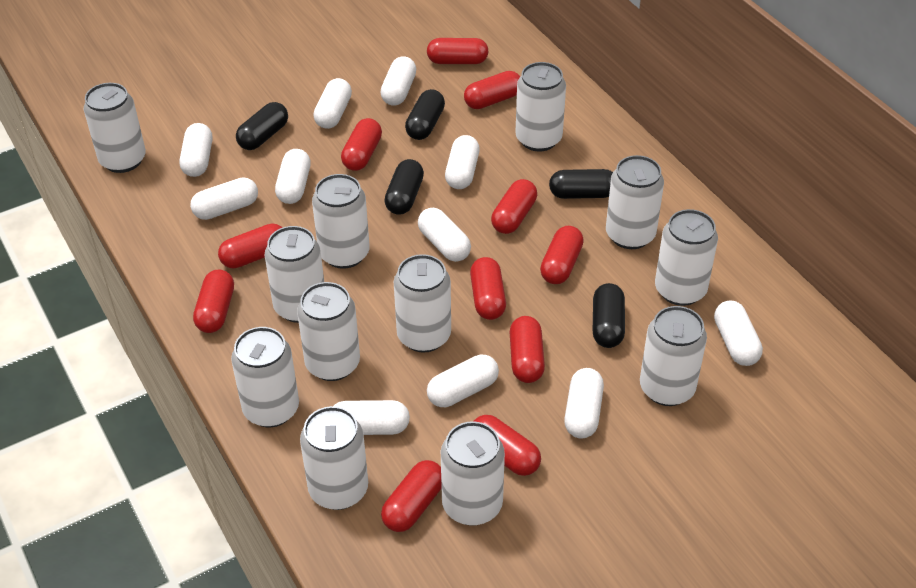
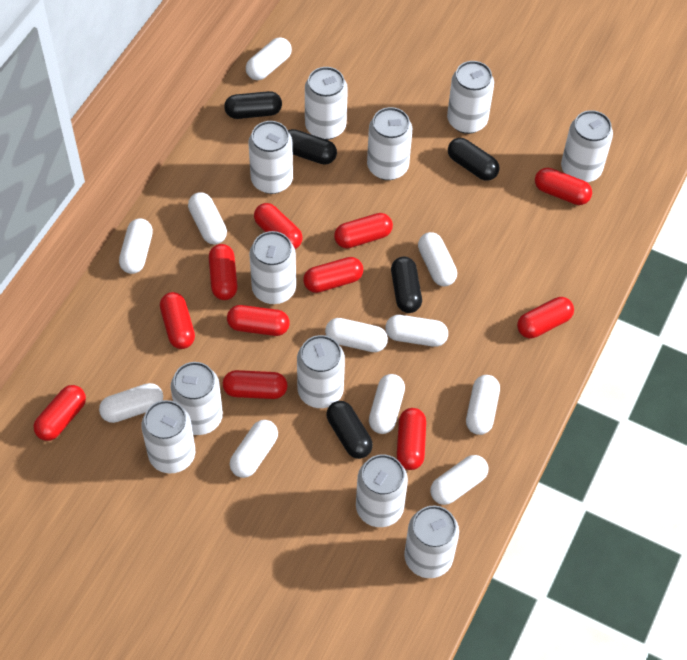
white can: 12 -> 11

